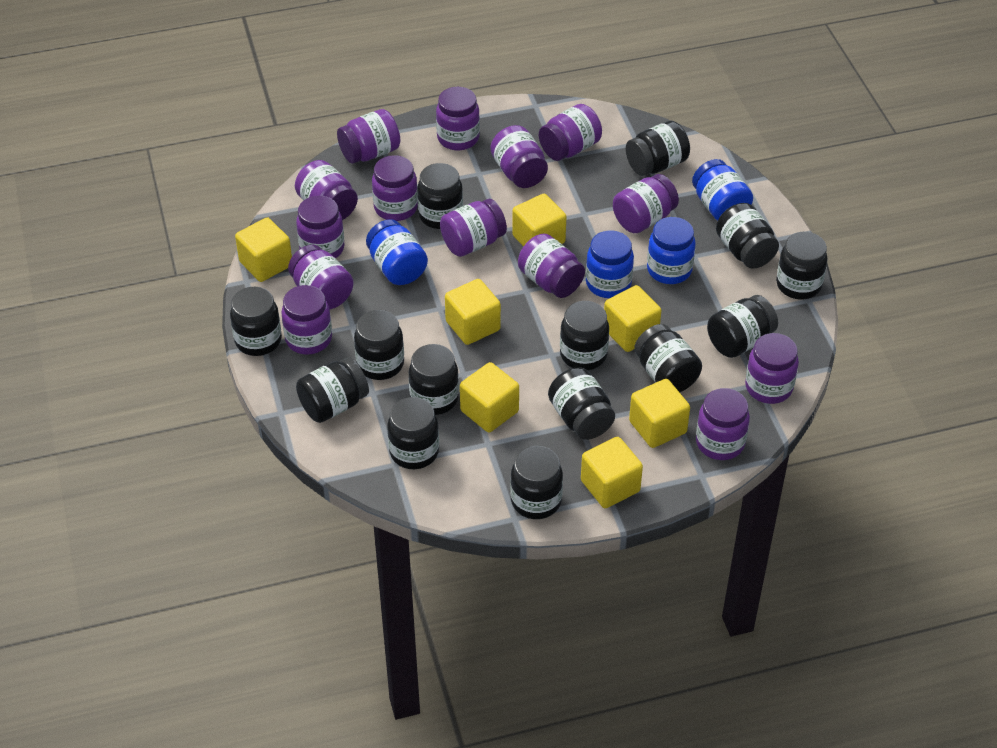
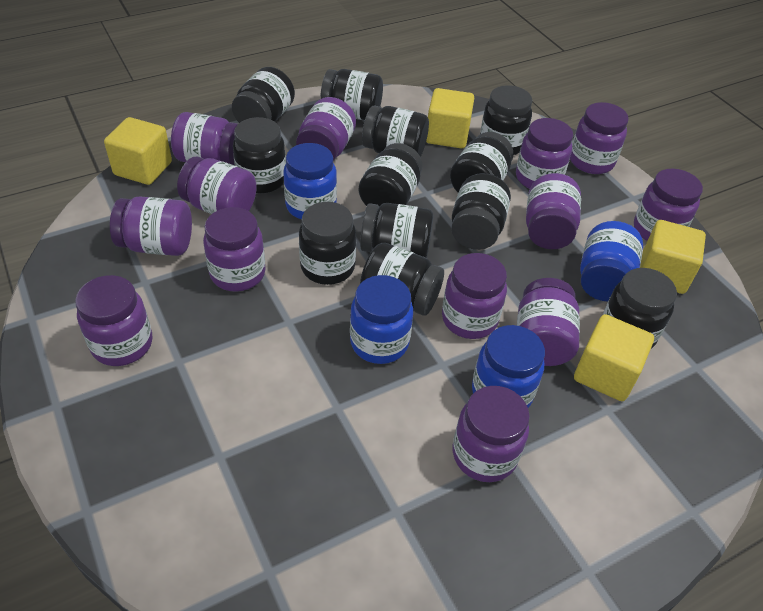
black jar: 14 -> 12
purple jar: 14 -> 13
yellow cube: 7 -> 4

